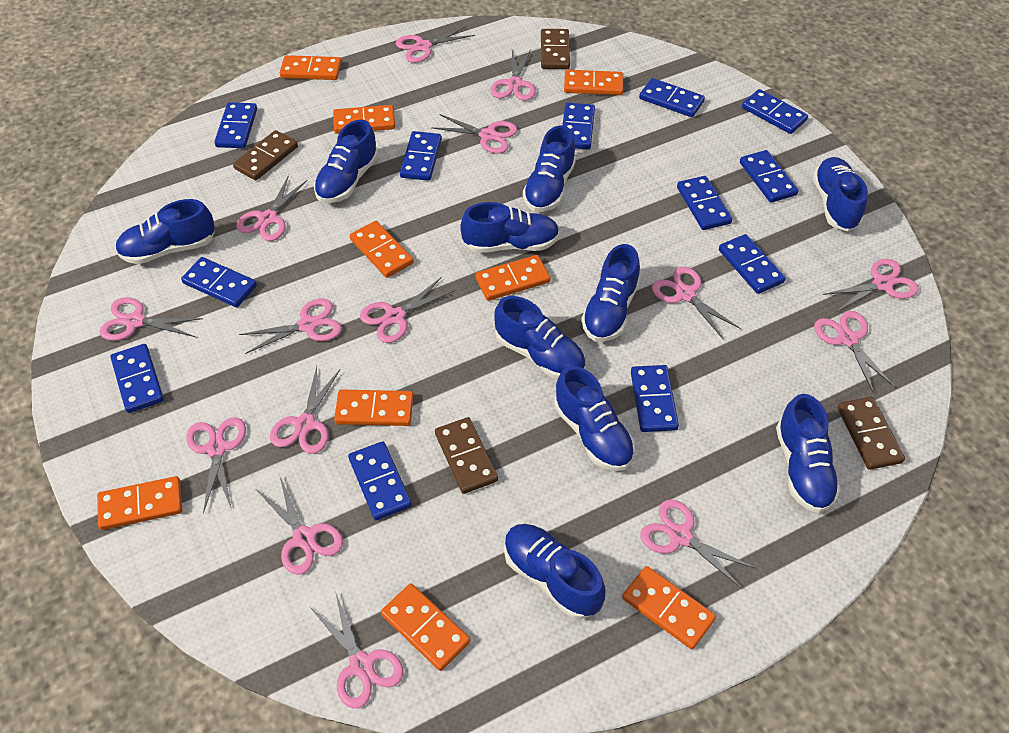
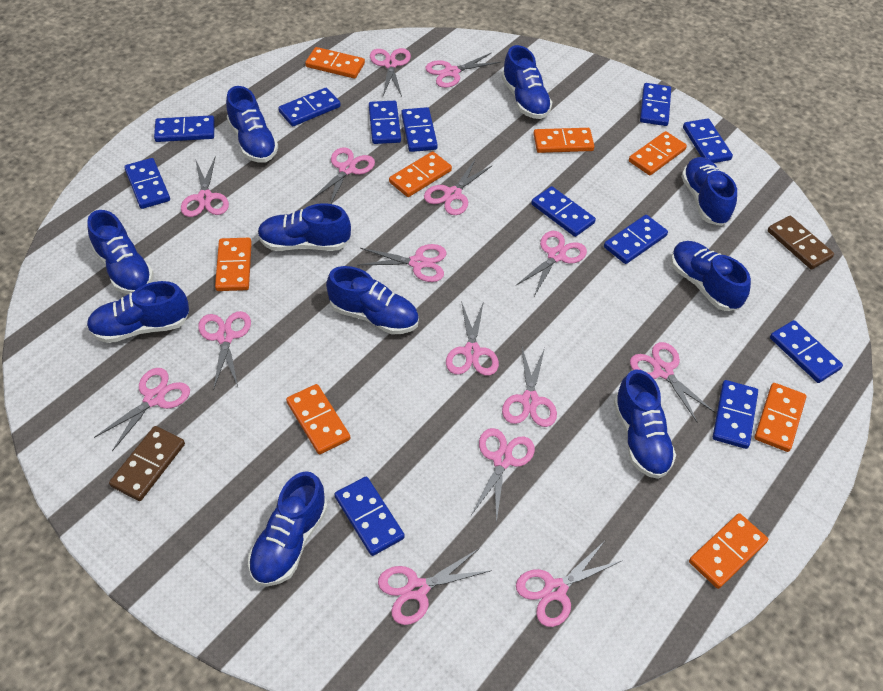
brown domino: 4 -> 2
orange domino: 9 -> 8

